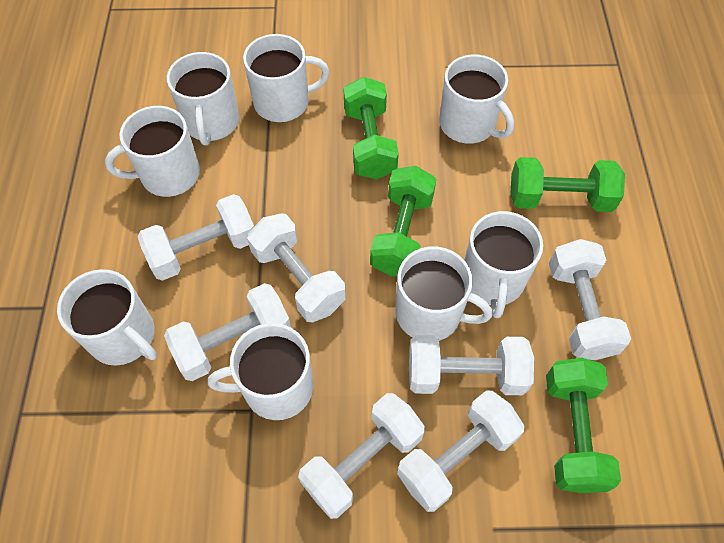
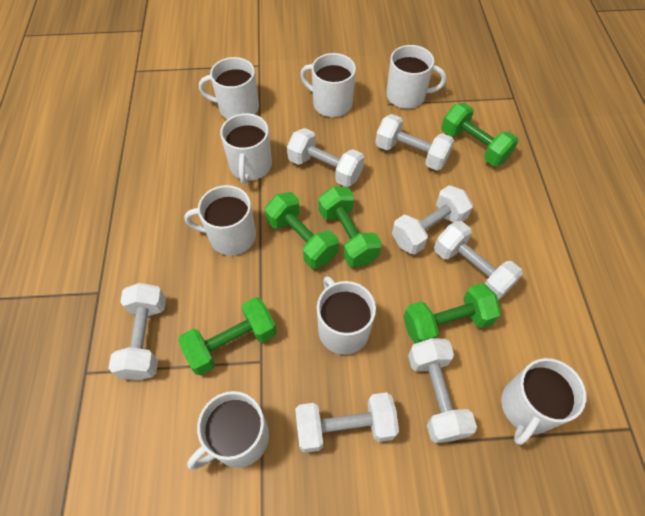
green dumbbell: 4 -> 5

